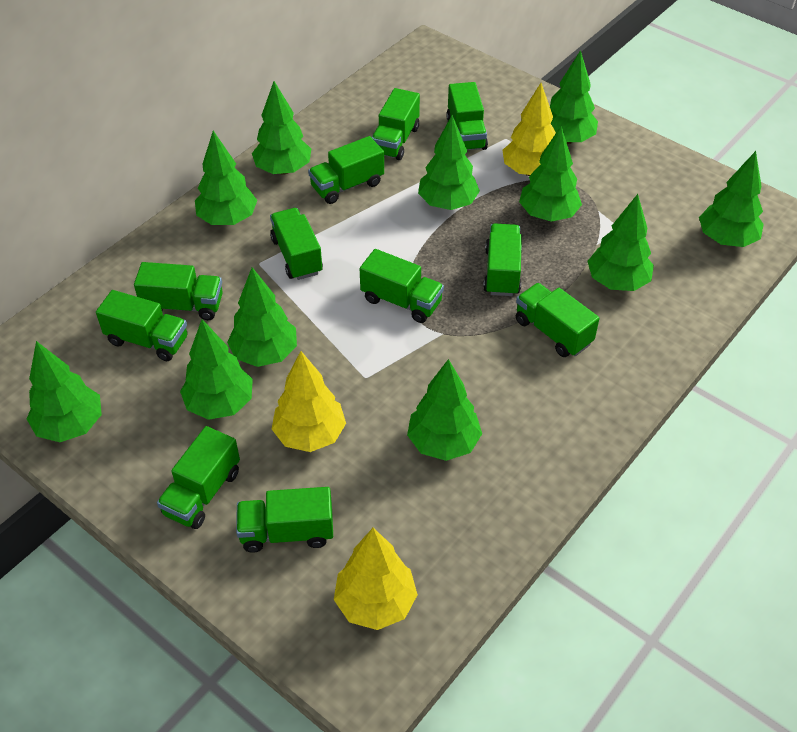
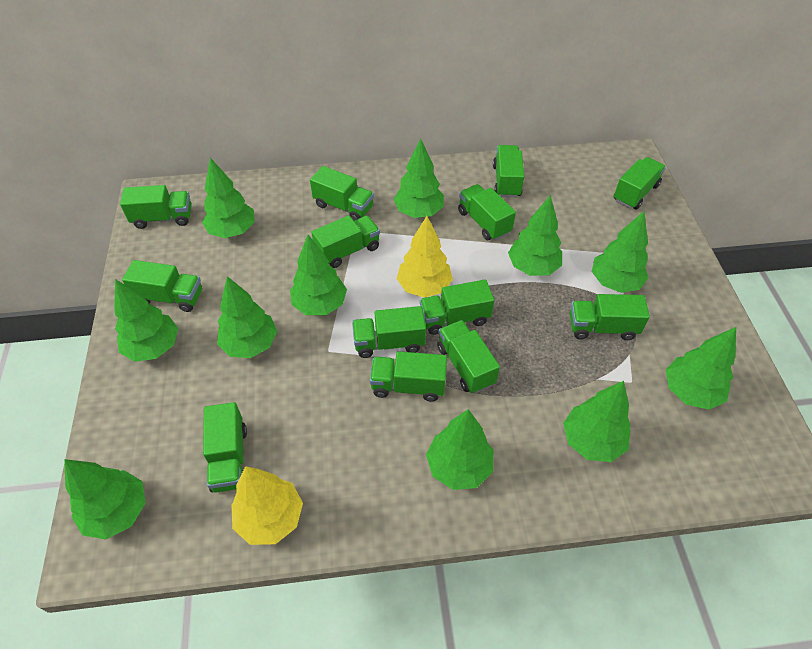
green truck: 11 -> 13
yellow tree: 3 -> 2

